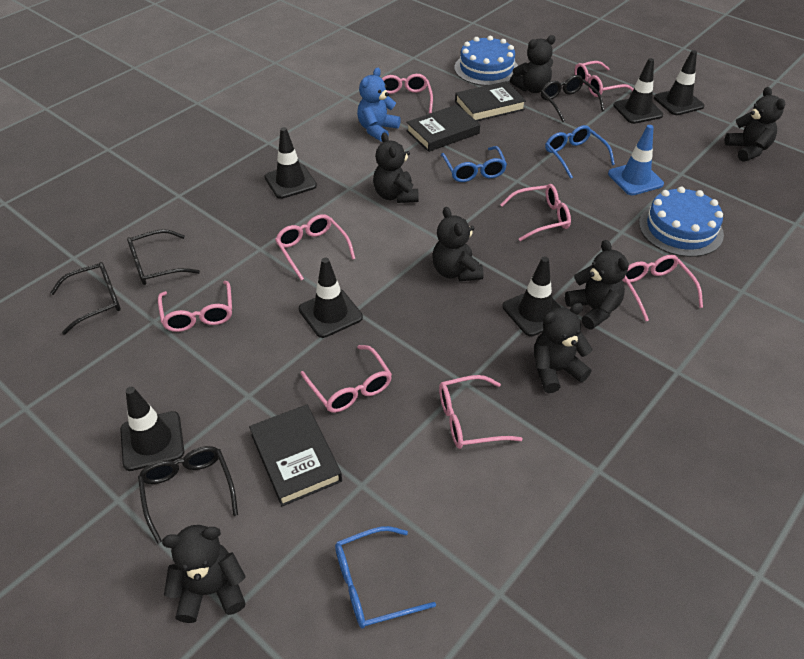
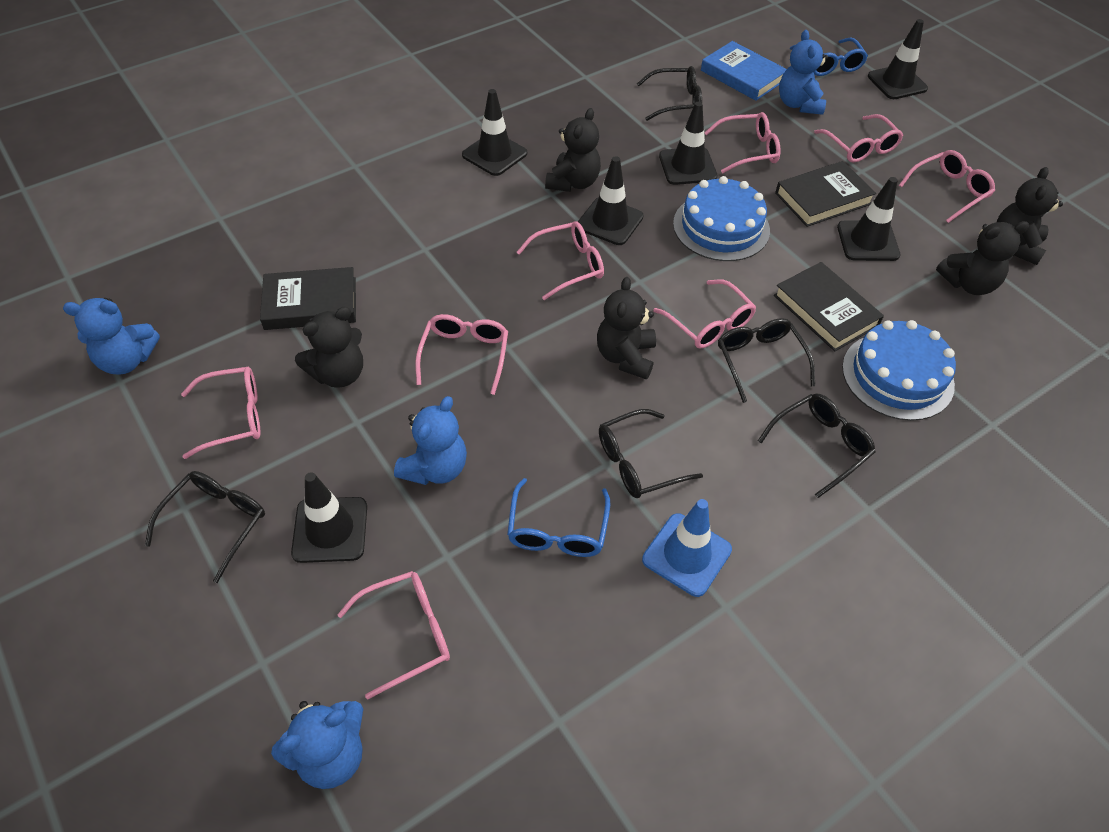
black glasses: 4 -> 5
black teddy bear: 7 -> 5
blue book: 0 -> 1
blue glasses: 3 -> 2
blue teddy bear: 1 -> 4

